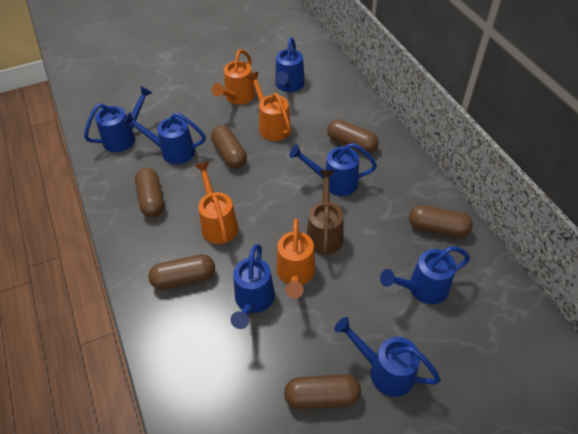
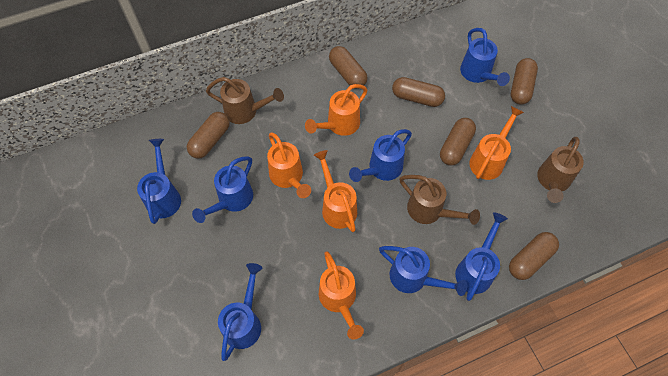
brown watering can: 1 -> 3
orange watering can: 4 -> 5

